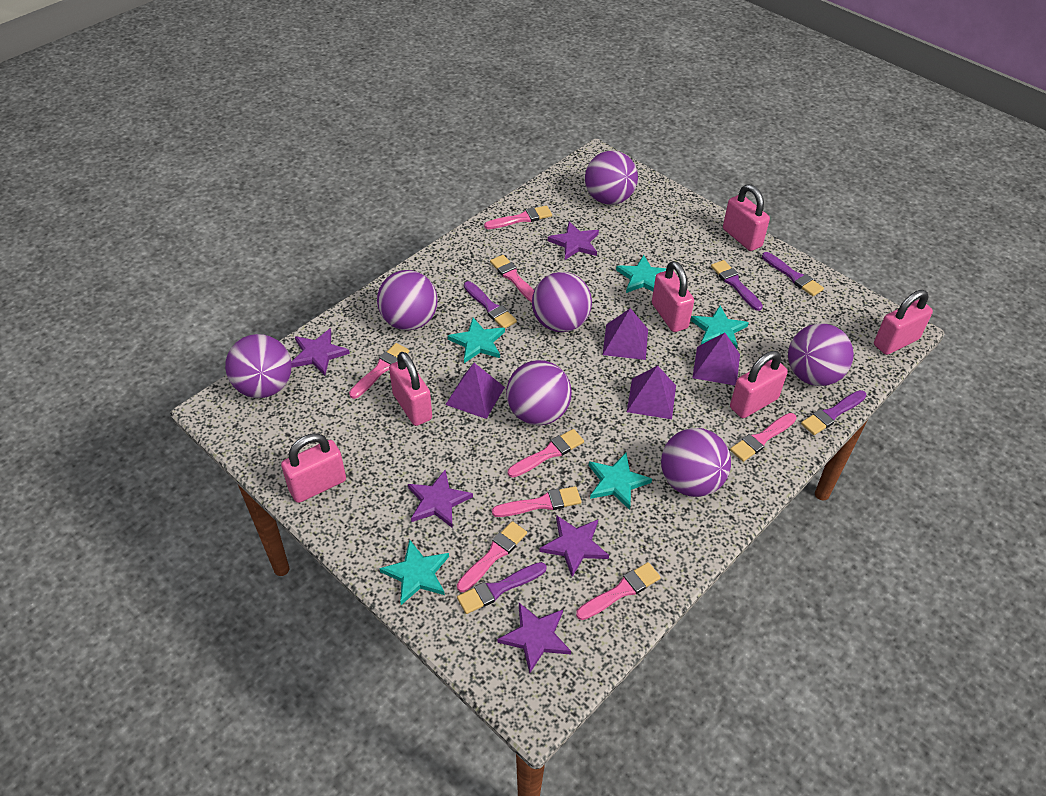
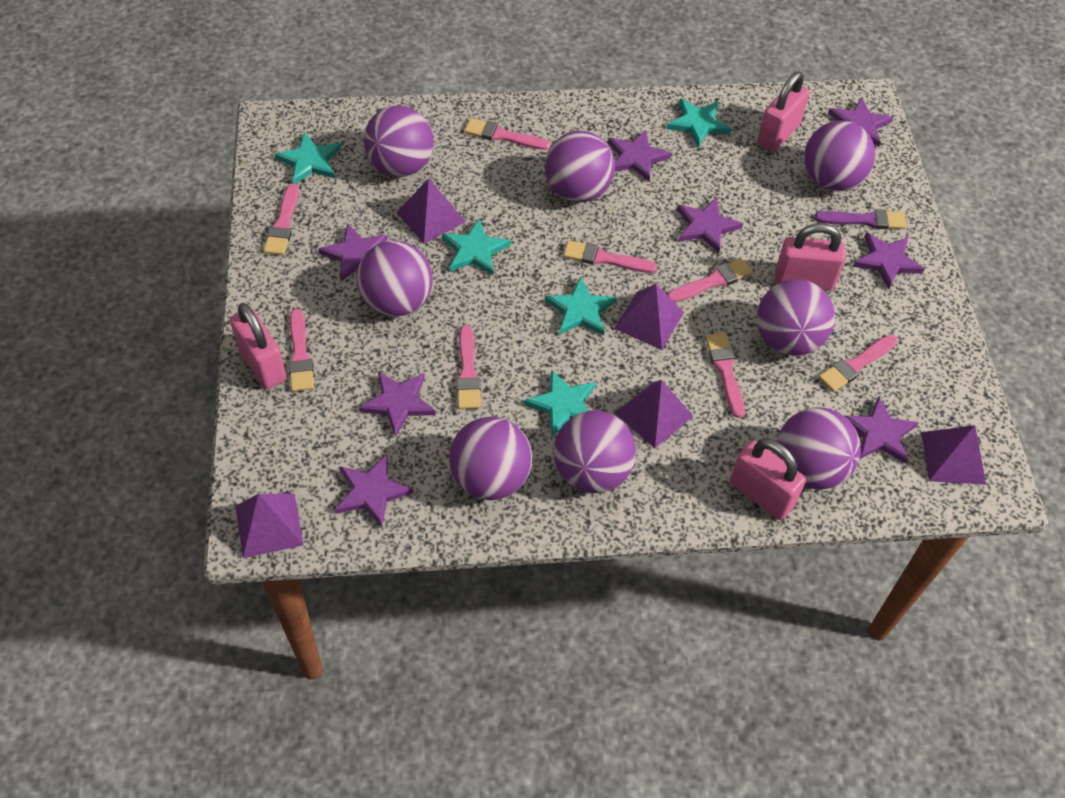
pink padlock: 6 -> 4
purple ball: 7 -> 8
purple brush: 5 -> 1
purple pyramid: 4 -> 5
purple star: 5 -> 8

